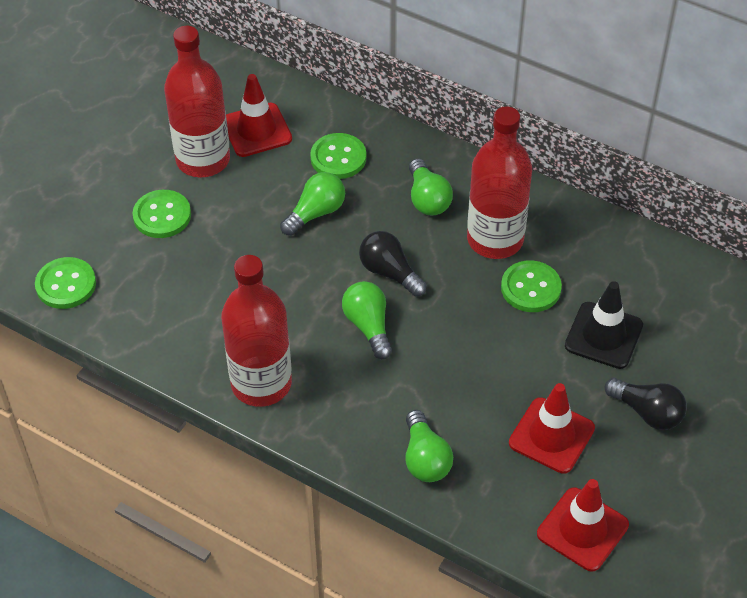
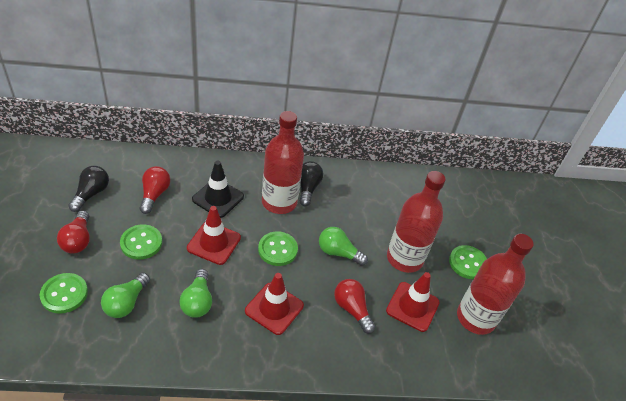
green light bulb: 4 -> 3
red light bulb: 0 -> 3

